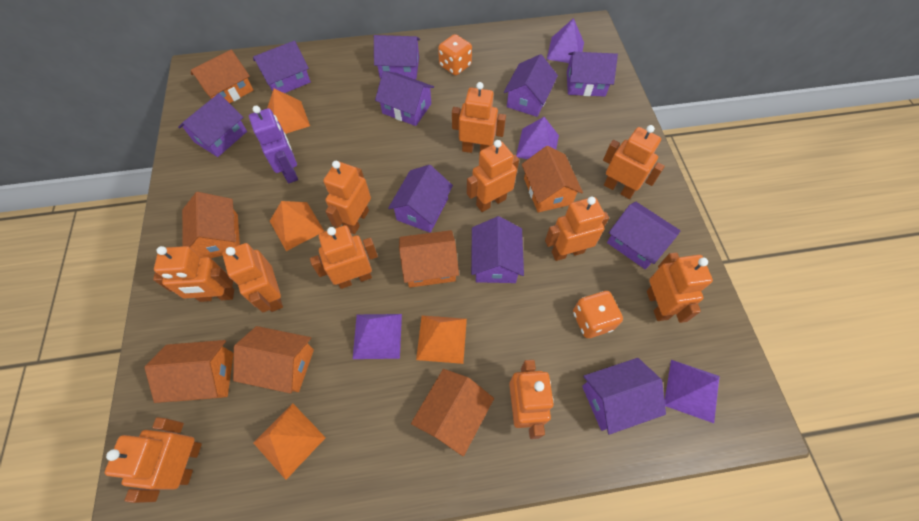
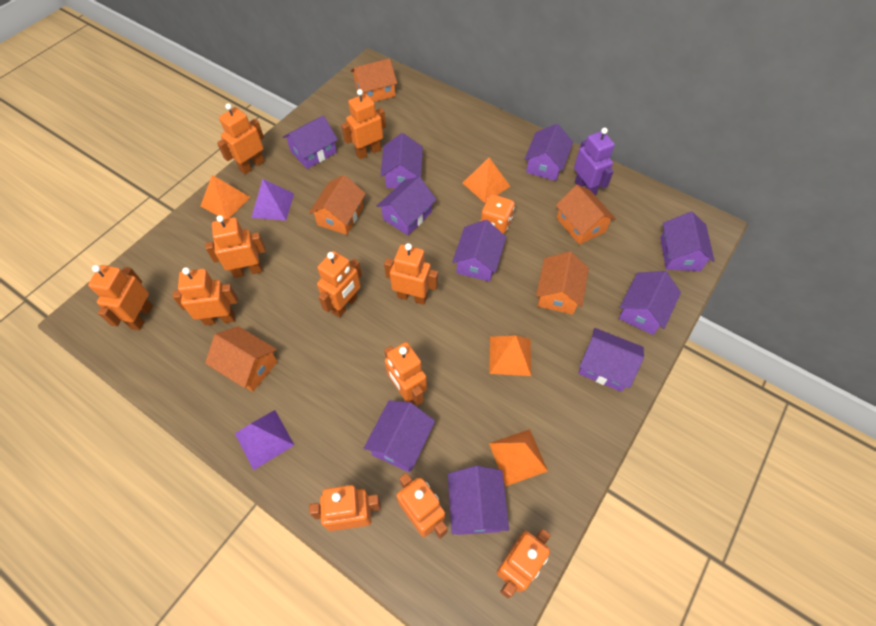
orange dice: 2 -> 1
orange house: 7 -> 5
purple pyramid: 4 -> 2

